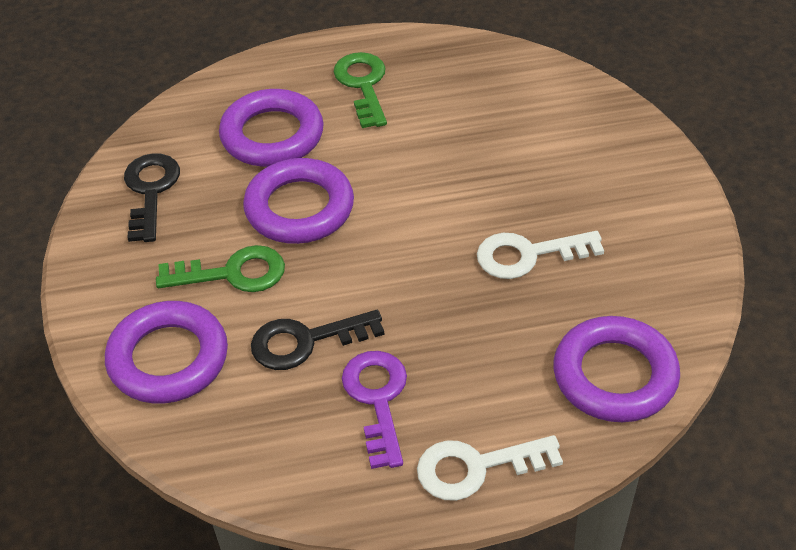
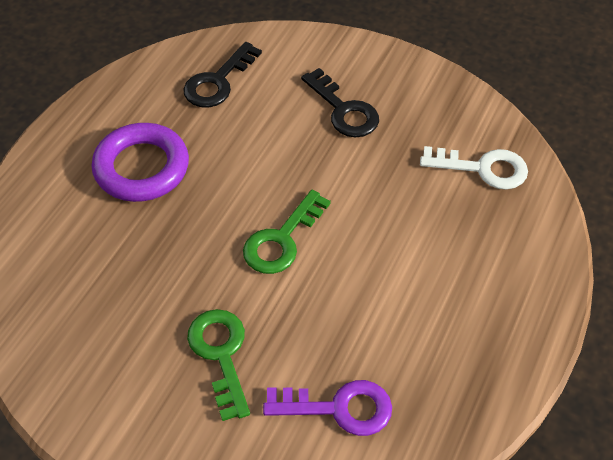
purple ring: 4 -> 1
white key: 2 -> 1

